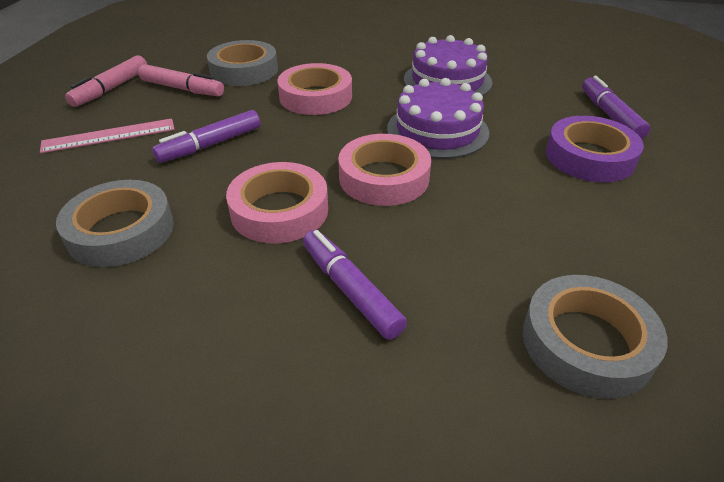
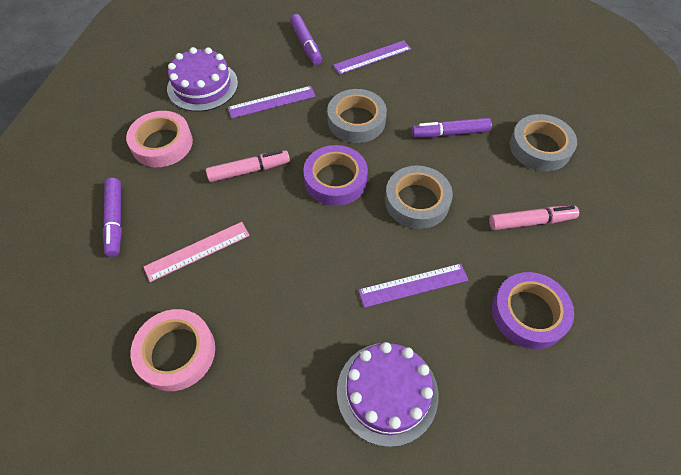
pink tape: 3 -> 2
purple ruler: 0 -> 3
purple tape: 1 -> 2

